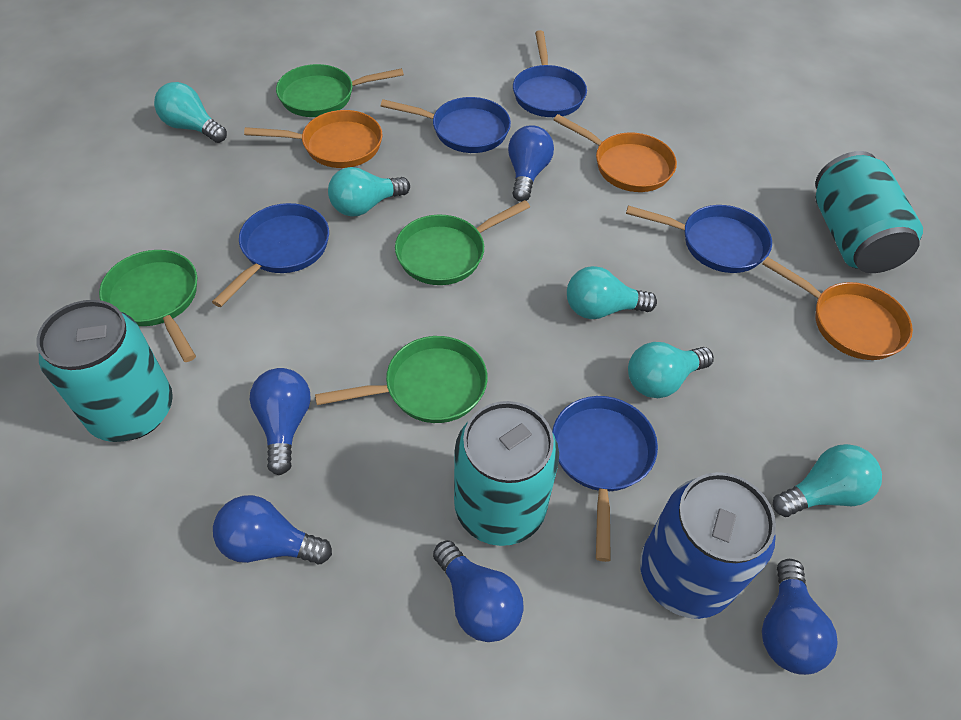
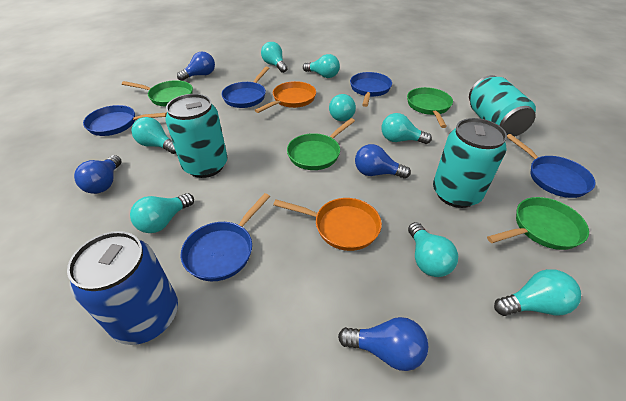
blue light bulb: 5 -> 4
orange pan: 3 -> 2
turquoise light bulb: 5 -> 8

